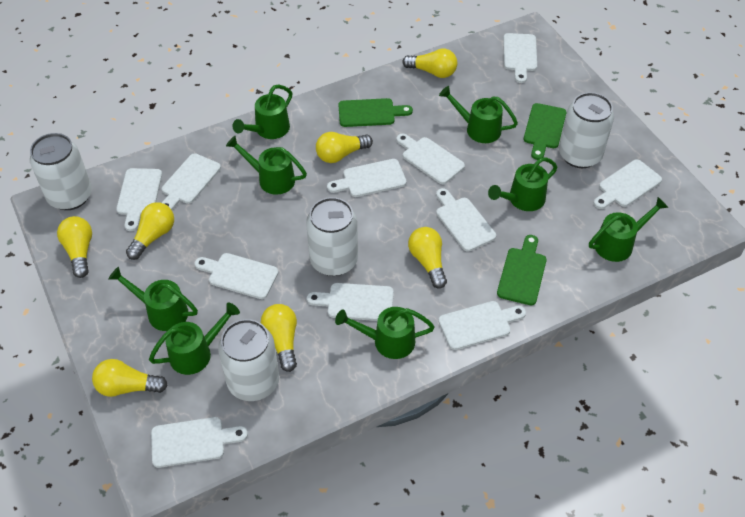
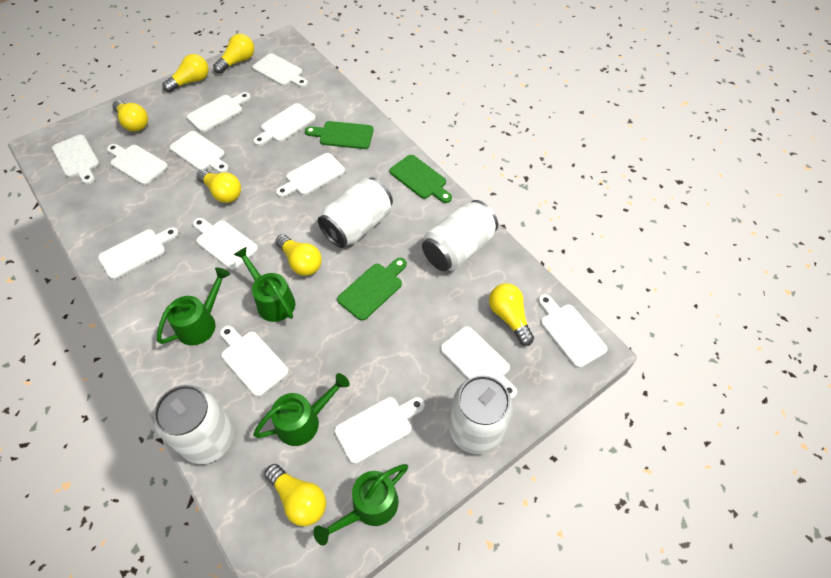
green watering can: 8 -> 4
white cutting board: 11 -> 13

